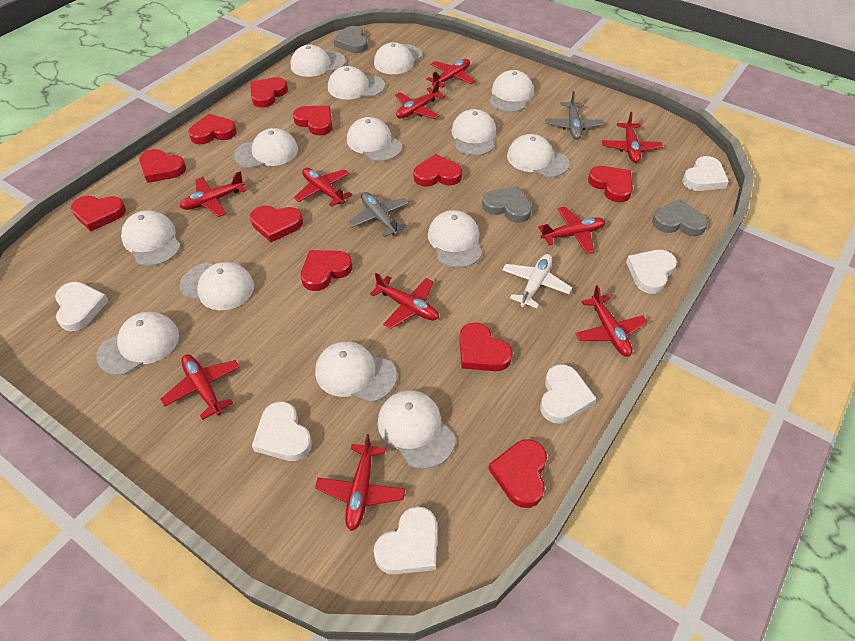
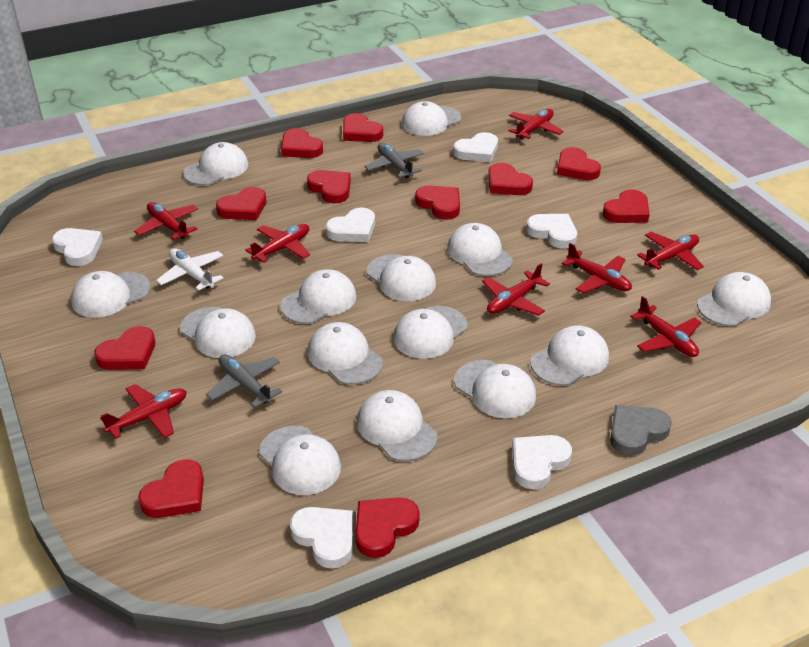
grey heart: 3 -> 1
red plane: 10 -> 8

